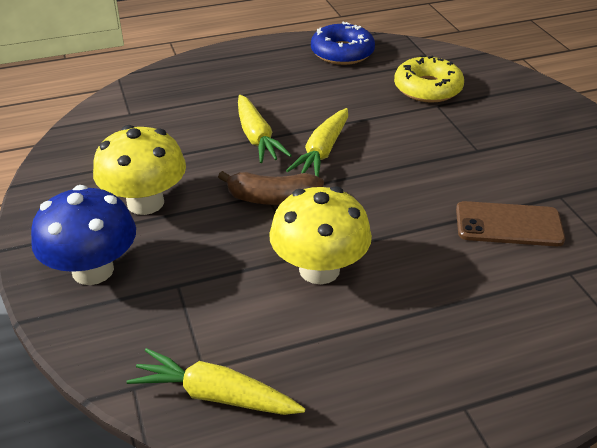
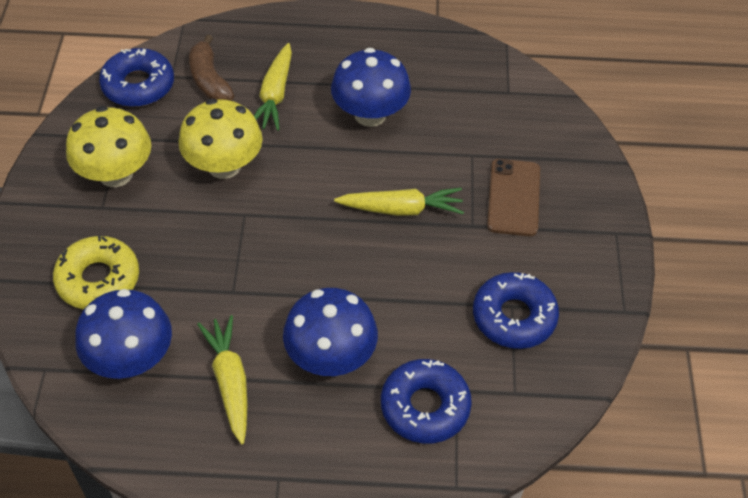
blue donut: 1 -> 3
blue mushroom: 1 -> 3

